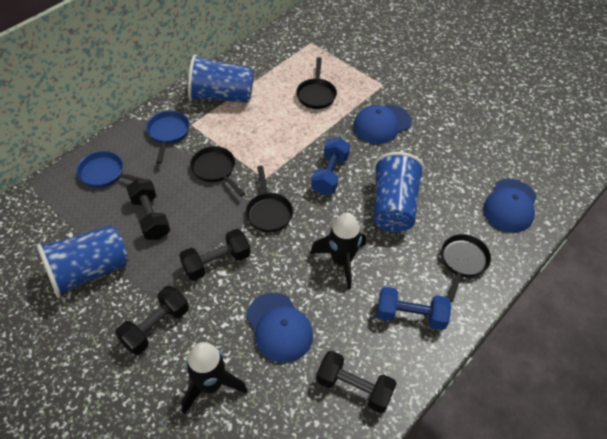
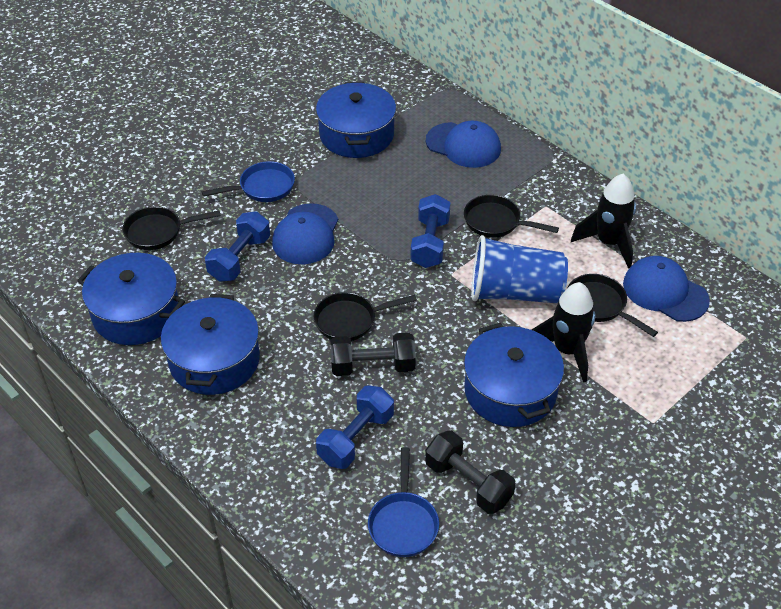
black dumbbell: 4 -> 2
blue cup: 3 -> 1
blue dumbbell: 2 -> 3
blue pot: 0 -> 4

